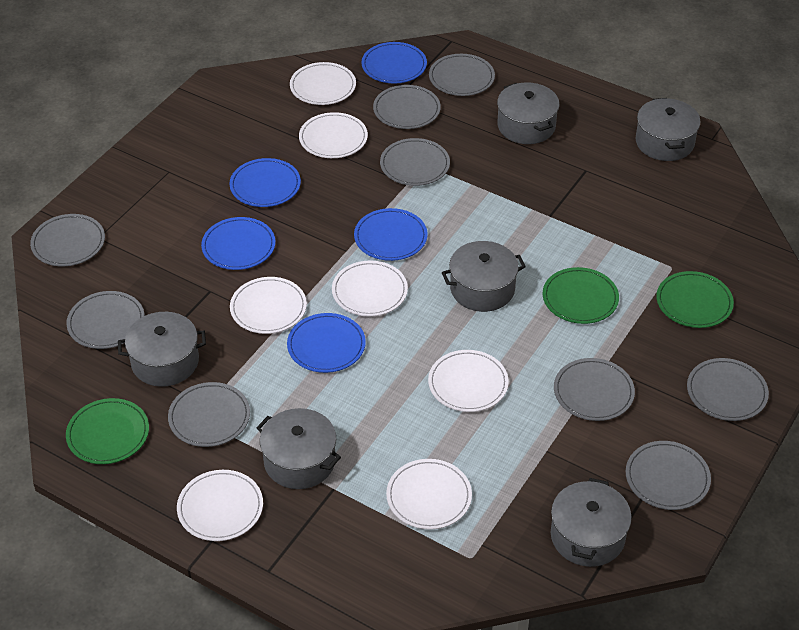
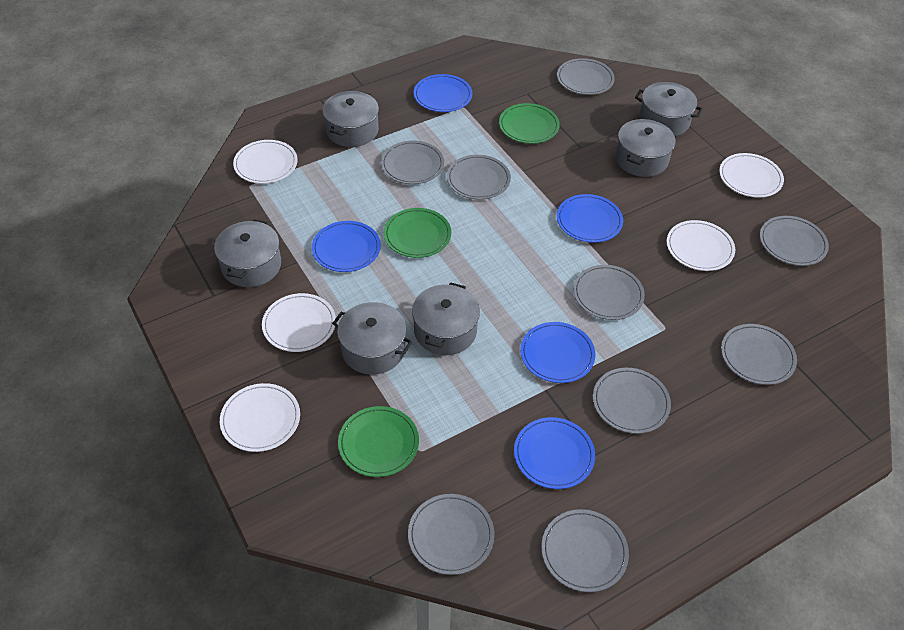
white plate: 7 -> 5

